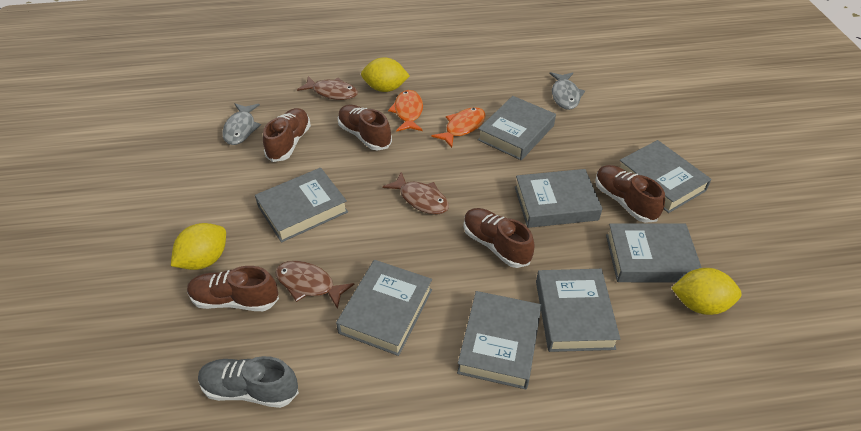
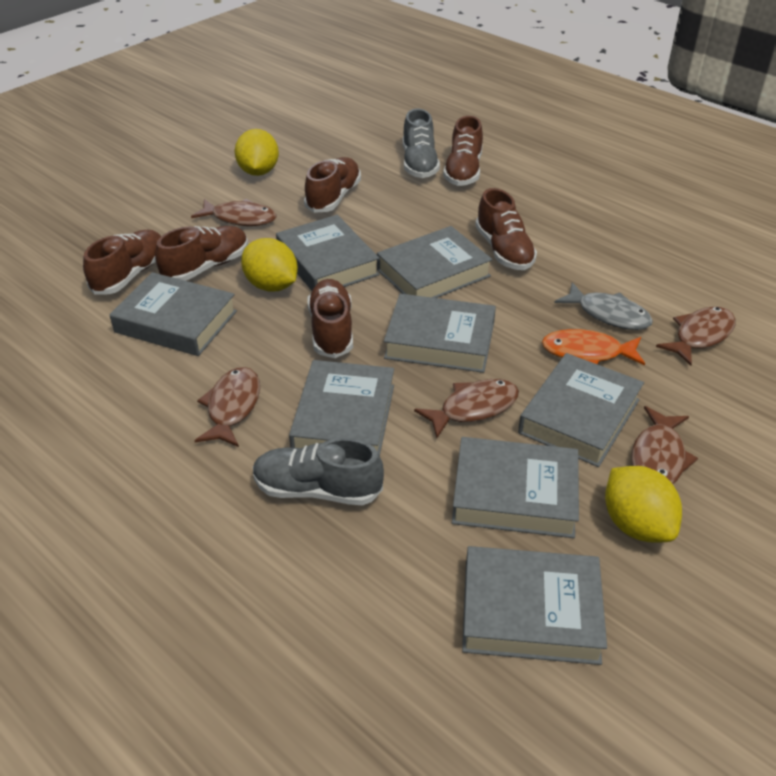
brown fish: 3 -> 5
brown shoe: 5 -> 6
grey fish: 2 -> 1
grey shoe: 1 -> 2
orange fish: 2 -> 1

